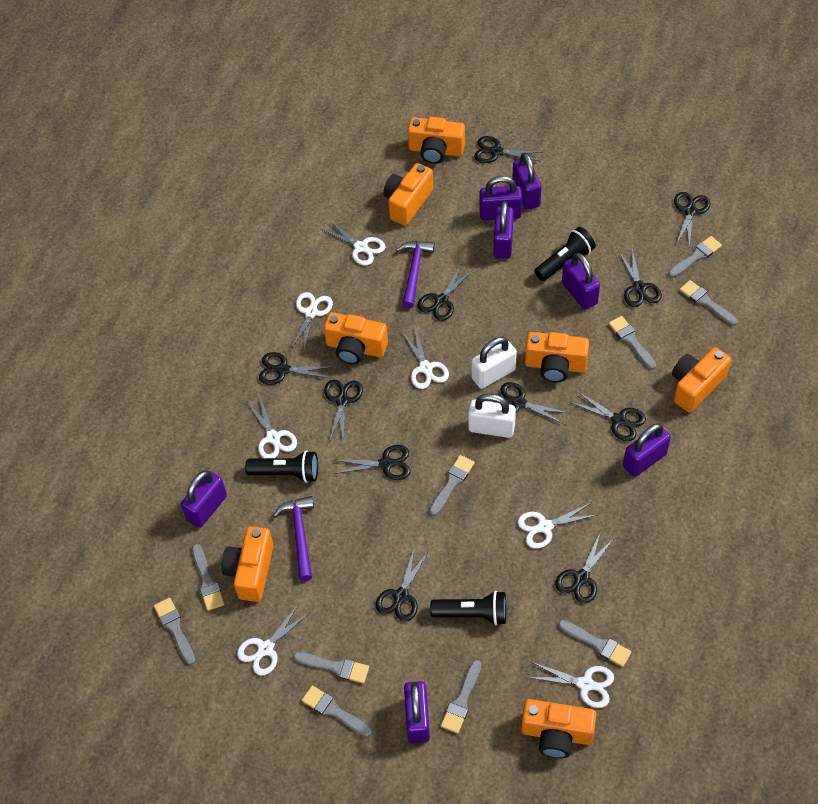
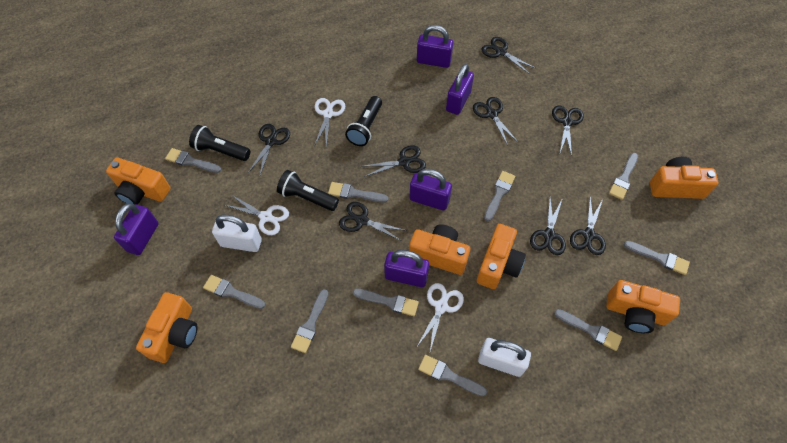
black scissors: 11 -> 8
orange camera: 7 -> 6
purple hammer: 2 -> 0
purple padlock: 7 -> 5
white scissors: 7 -> 3

